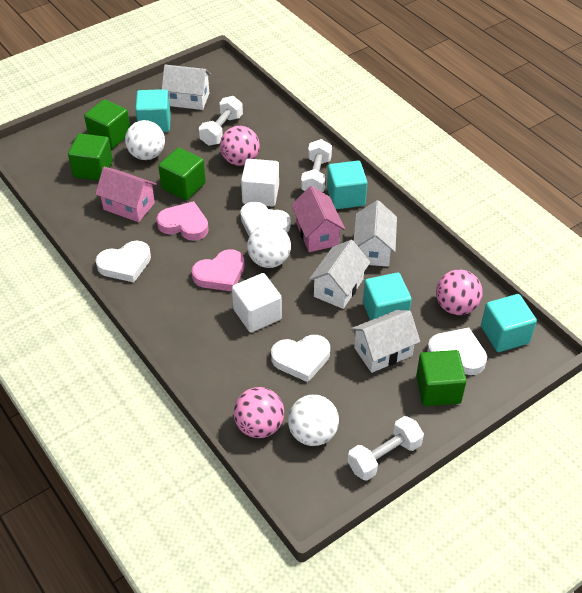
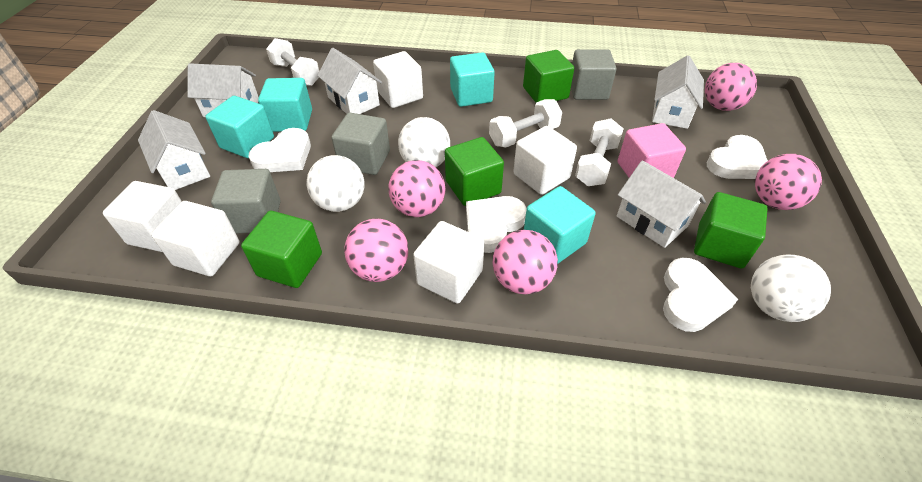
grey cube: 0 -> 3
pink ball: 3 -> 5
pink cube: 0 -> 1
pink heart: 2 -> 0
pink house: 2 -> 0
white cube: 2 -> 5
white house: 4 -> 5

